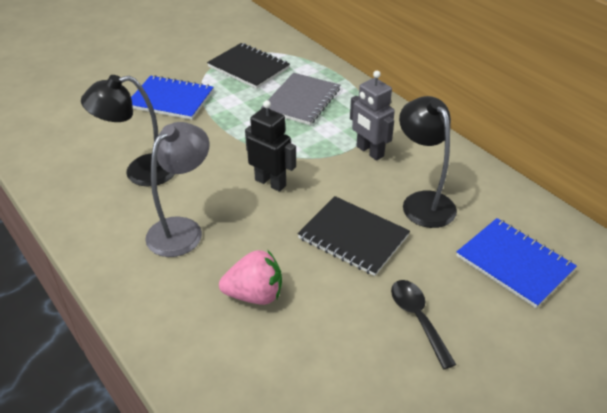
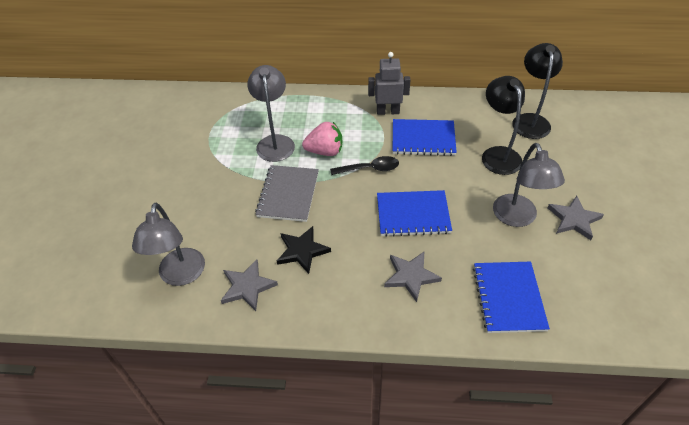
black notebook: 2 -> 0
black robot: 1 -> 0
black star: 0 -> 1
blue notebook: 2 -> 3
grey lamp: 1 -> 3
grey star: 0 -> 3

